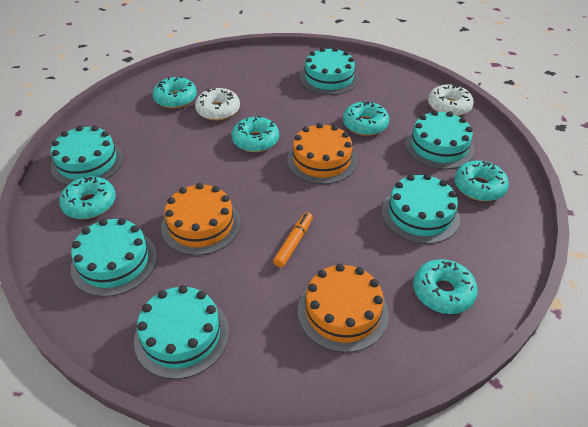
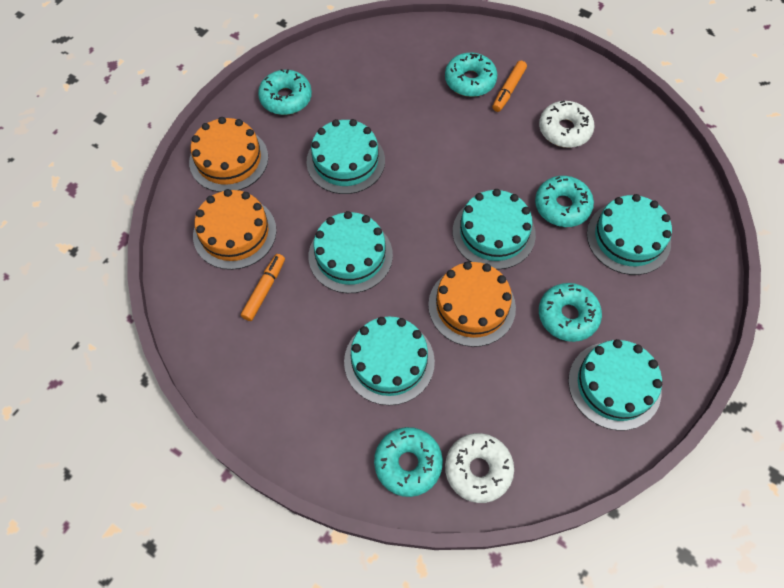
orange marker: 1 -> 2
turquoise donut: 6 -> 5

